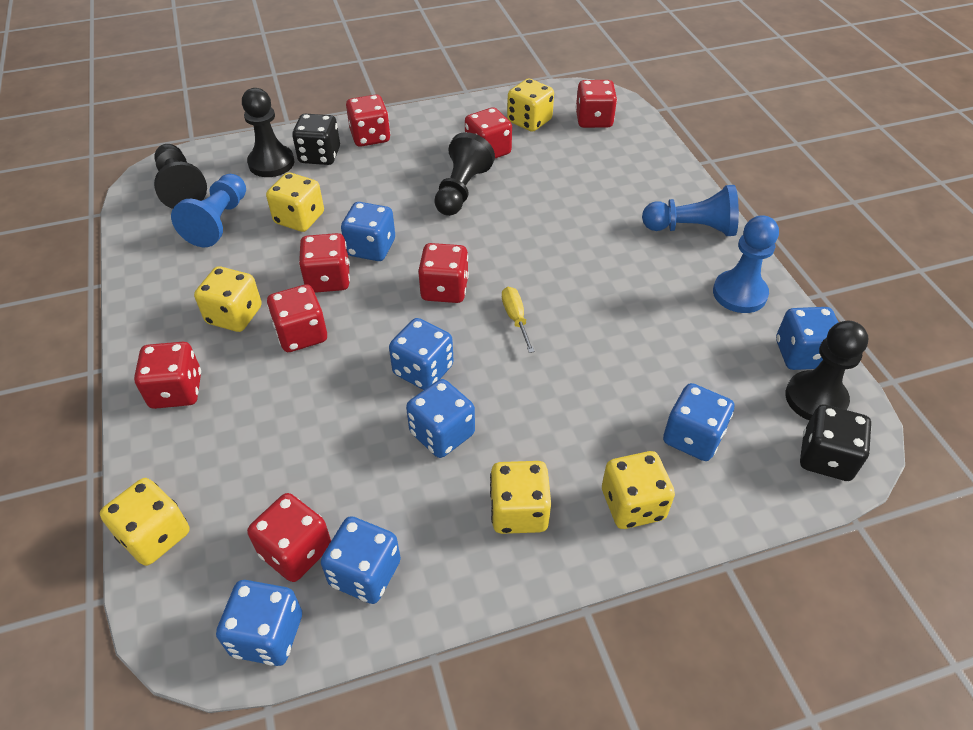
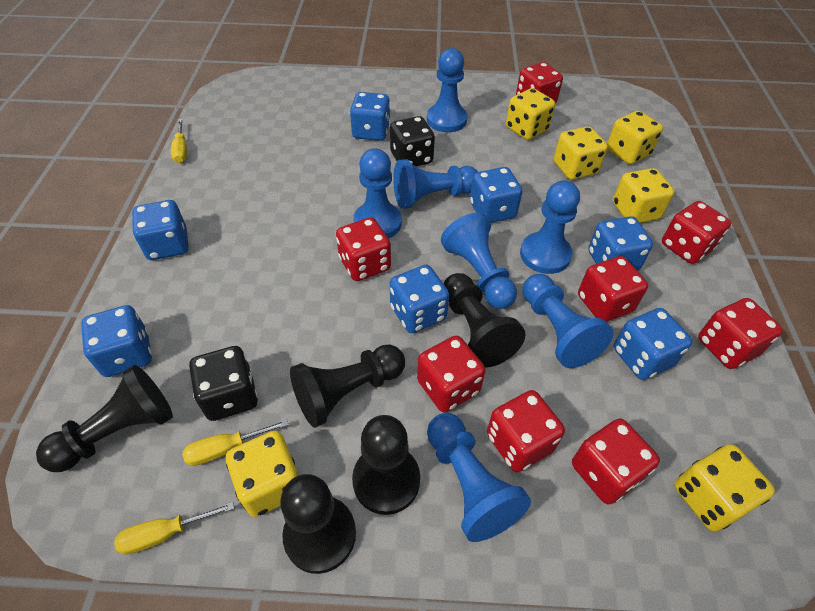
black pawn: 4 -> 5
blue pawn: 3 -> 7
yellow screwdriver: 1 -> 3

